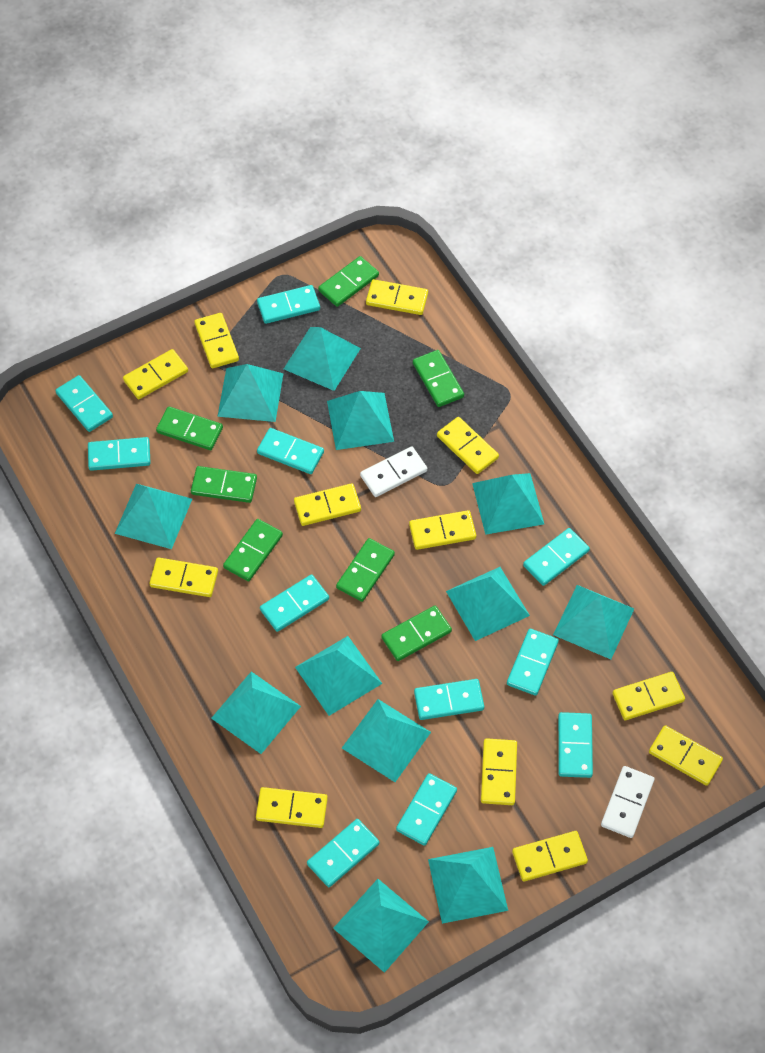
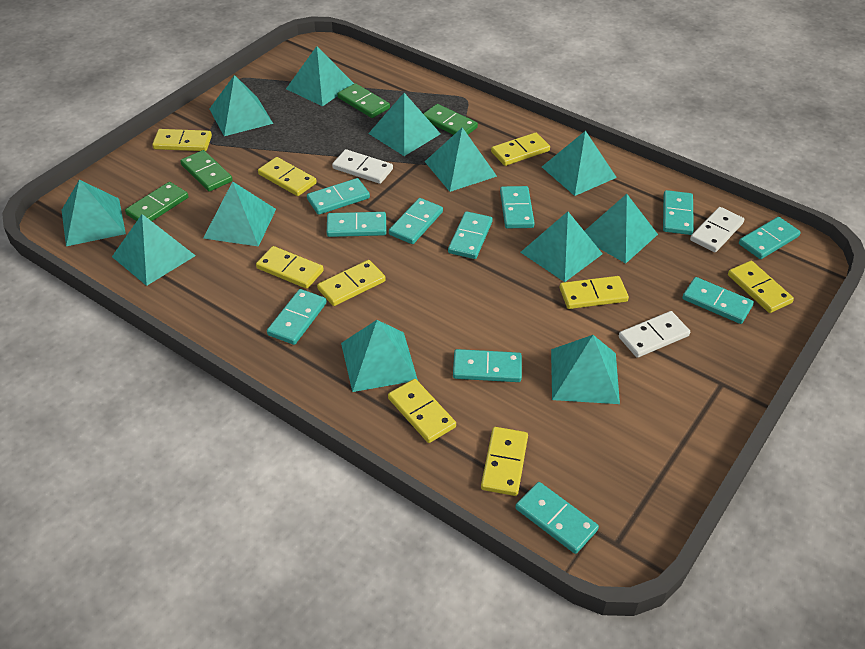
green domino: 7 -> 4
white domino: 2 -> 3
yellow domino: 12 -> 9

